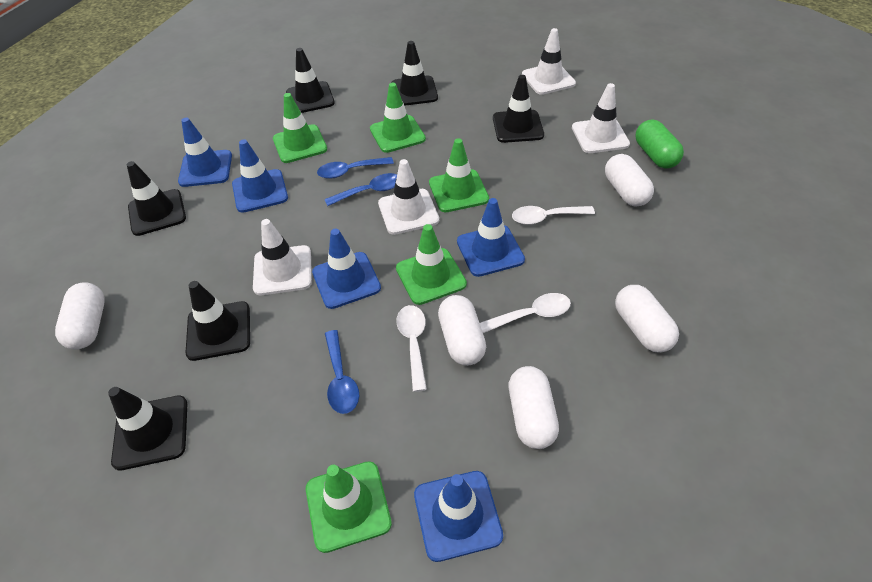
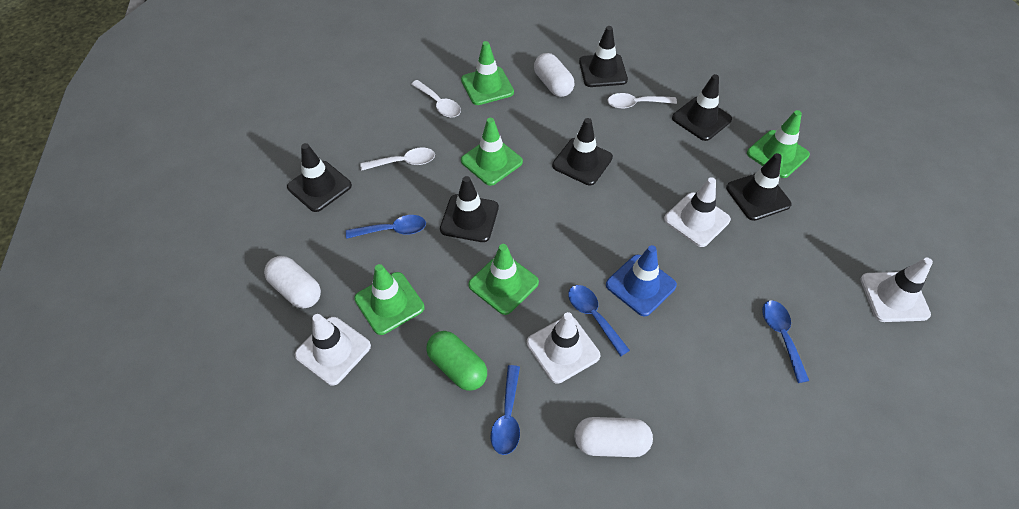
blue spoon: 3 -> 4
blue traffic cone: 5 -> 1
white capsule: 5 -> 3

